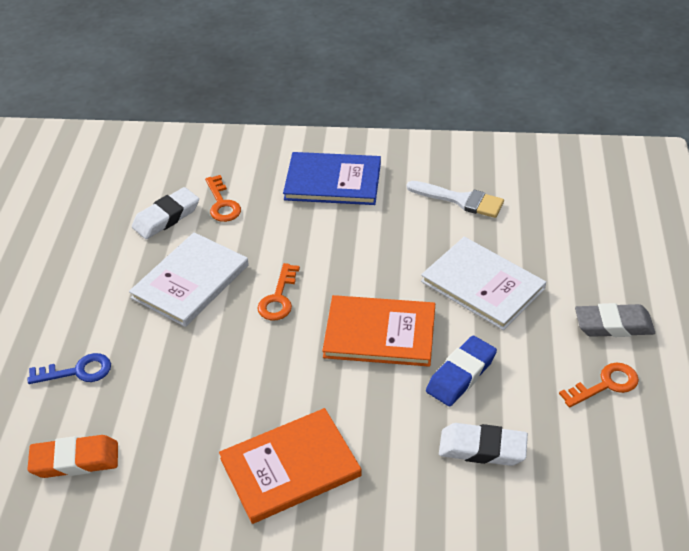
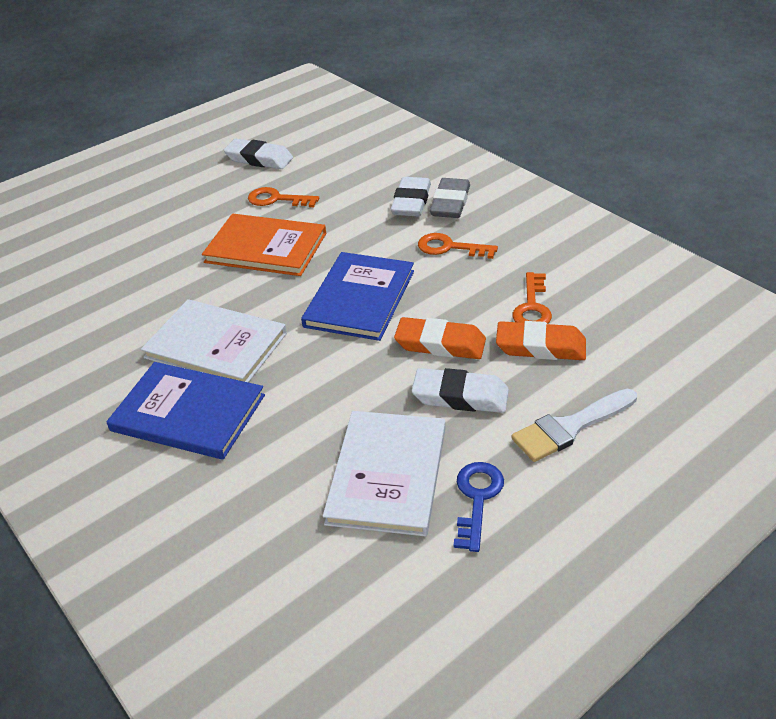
blue book: 1 -> 2
blue eraser: 1 -> 0
orange book: 2 -> 1
orange eraser: 1 -> 2
white eraser: 2 -> 3

